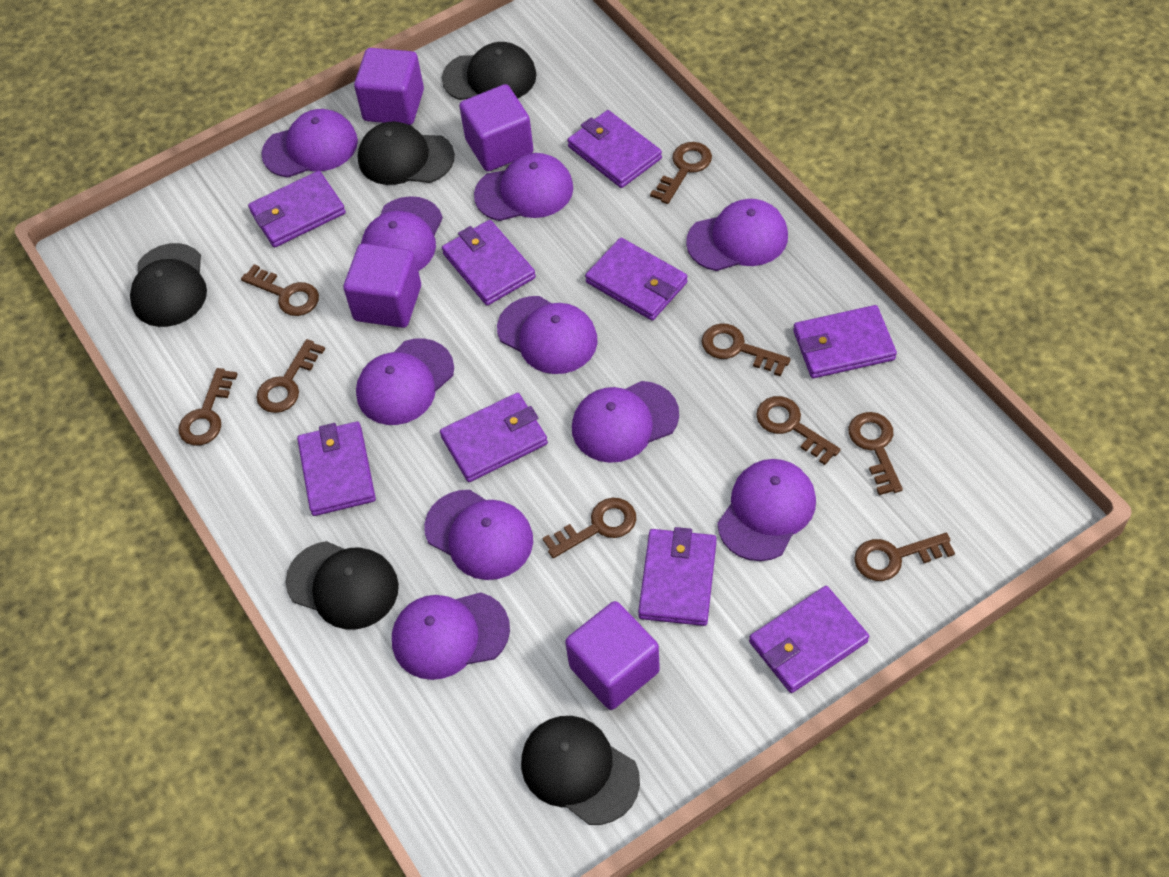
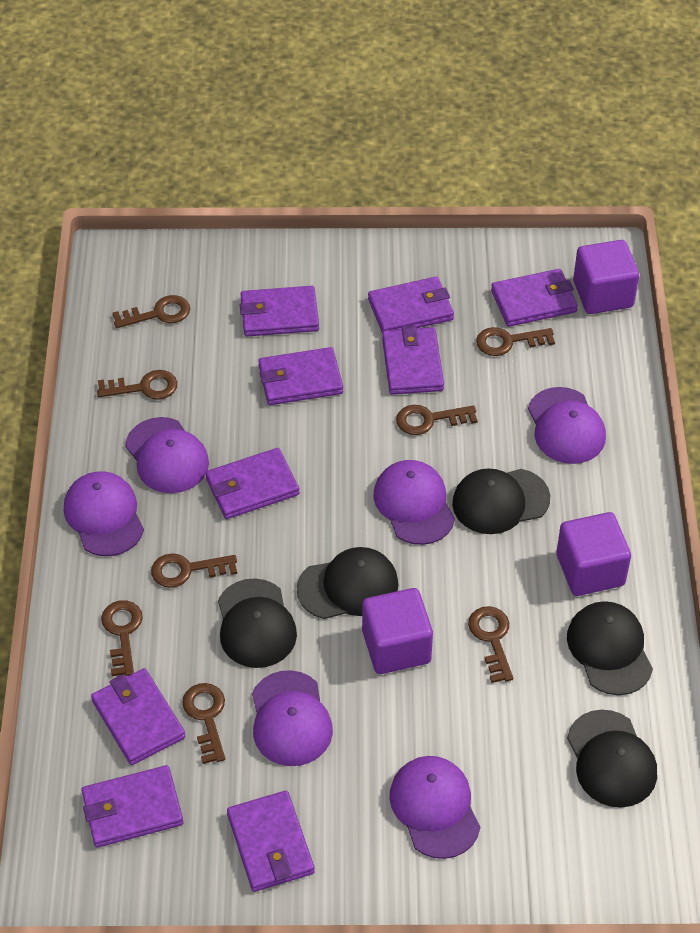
brown key: 9 -> 8
purple cap: 10 -> 6
purple cube: 4 -> 3

